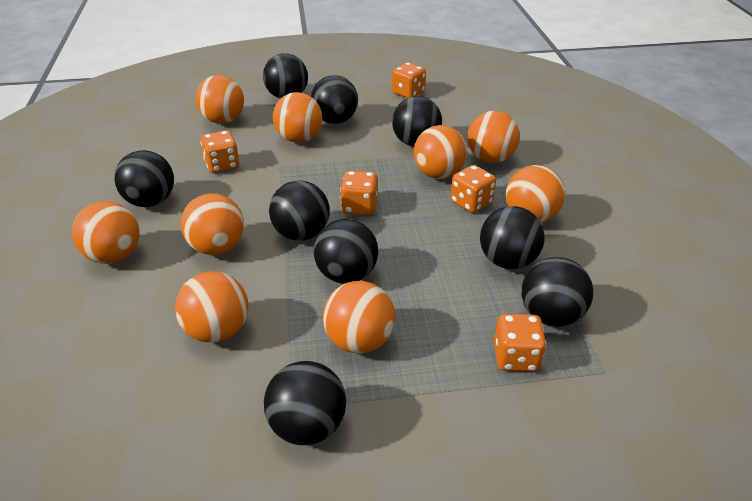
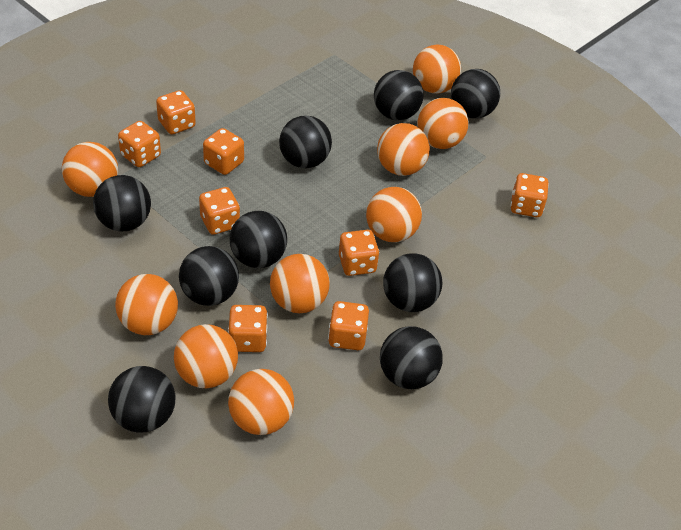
orange dice: 5 -> 8

